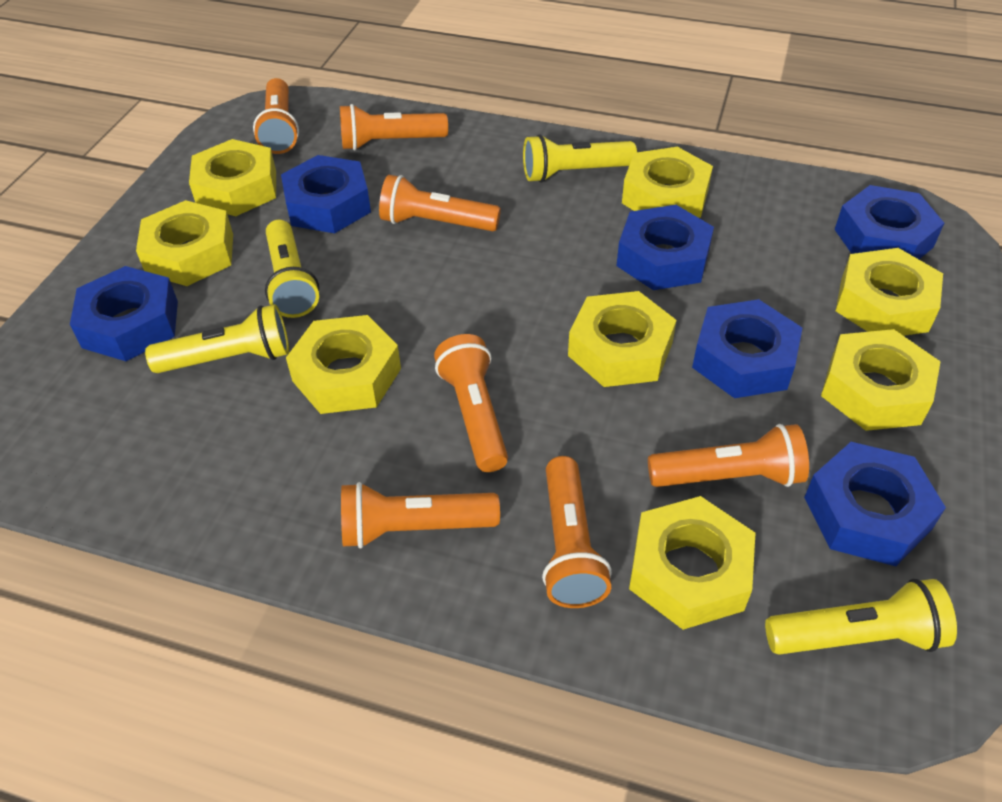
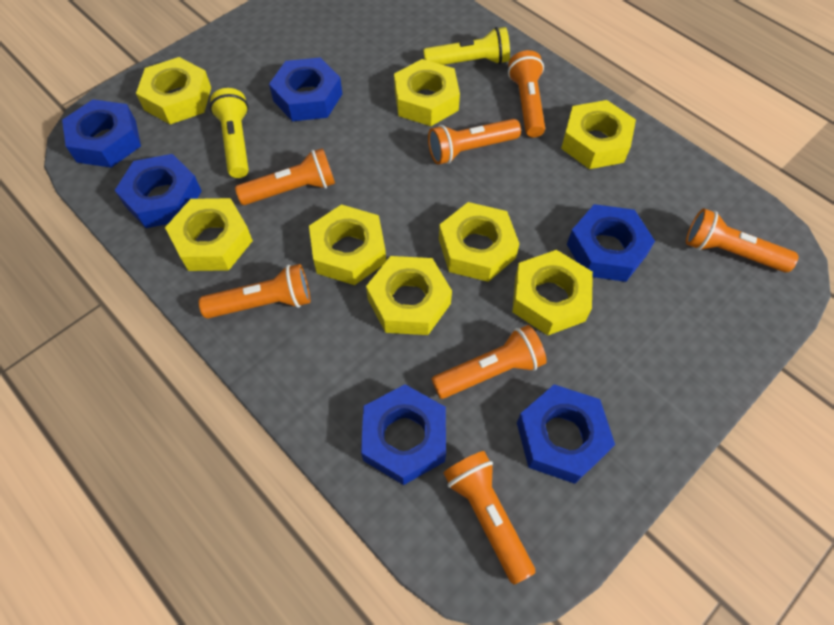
yellow flashlight: 4 -> 2

